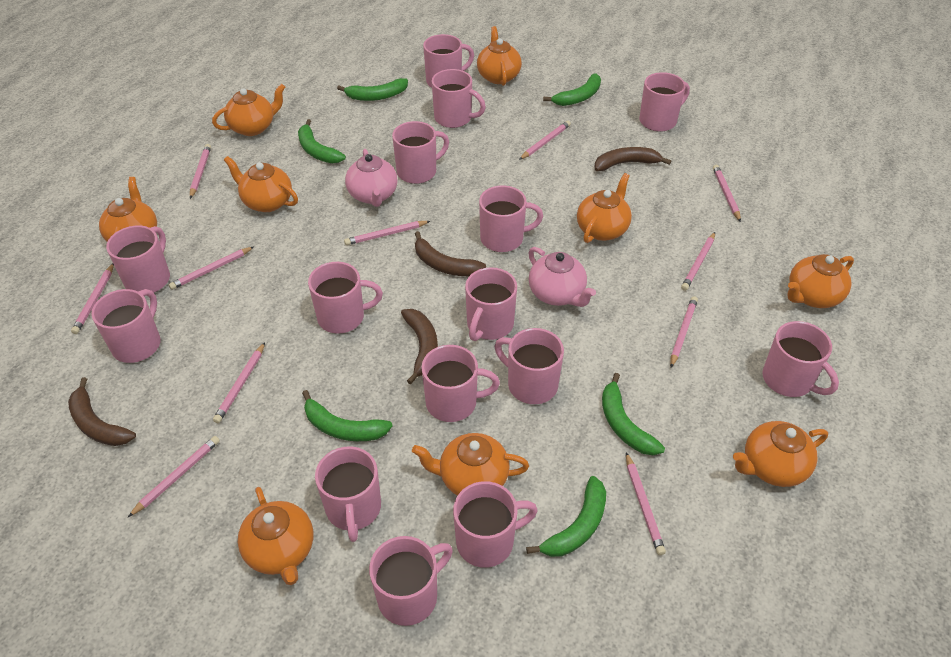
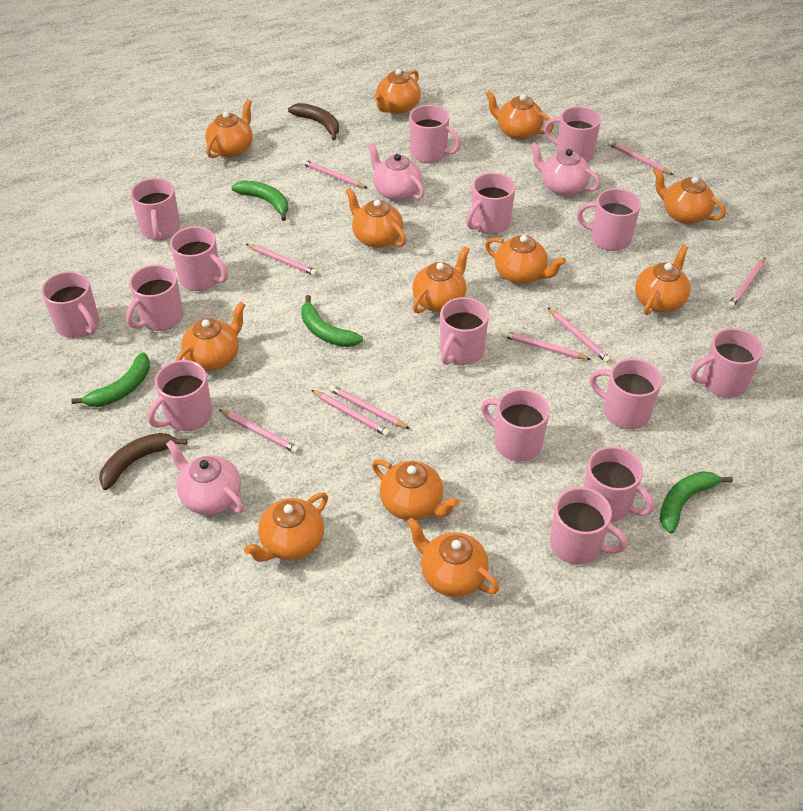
brown banana: 4 -> 2
green banana: 6 -> 4
orange teapot: 9 -> 12
pink pencil: 11 -> 9
pink teapot: 2 -> 3

